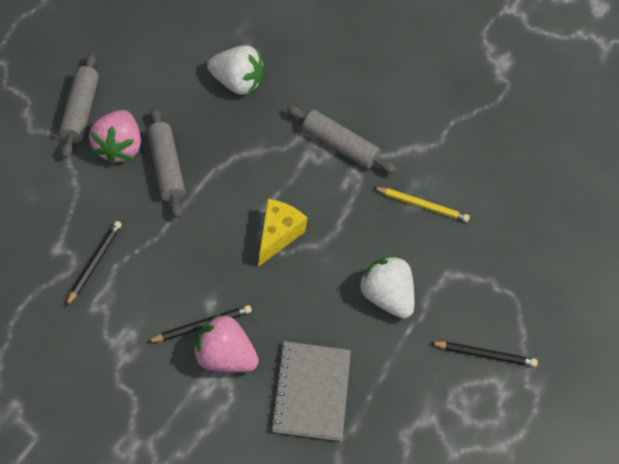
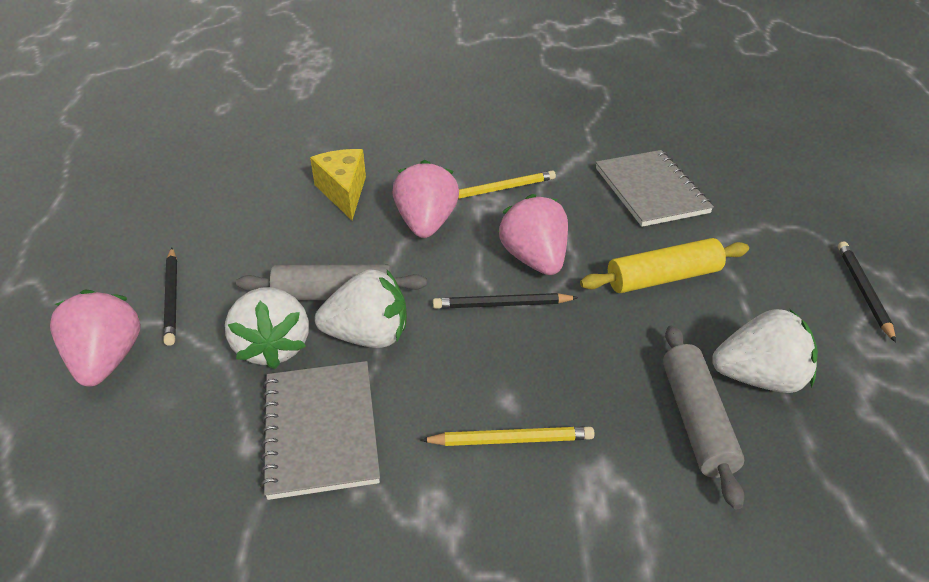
grey notebook: 1 -> 2
grey rolling pin: 3 -> 2
pink strawberry: 2 -> 3
white strawberry: 2 -> 3
yellow pencil: 1 -> 2
yellow rolling pin: 0 -> 1

